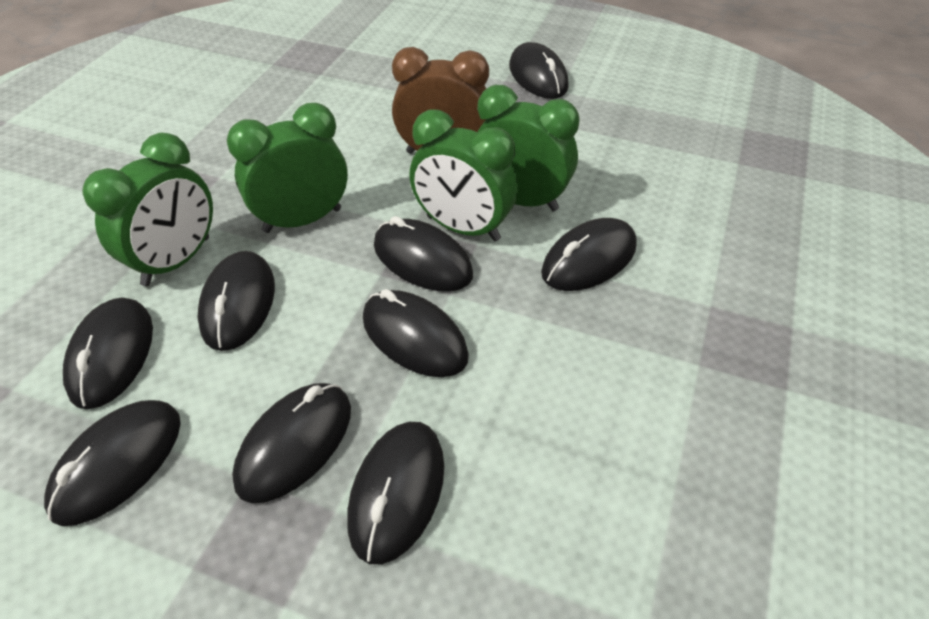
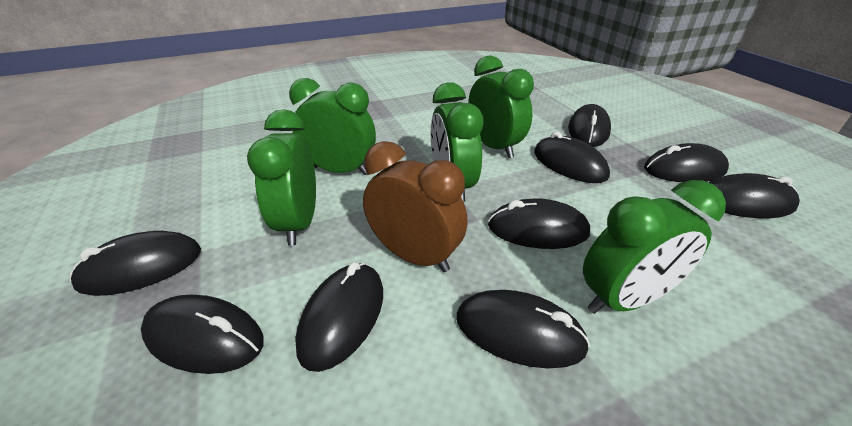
green clock: 4 -> 5

